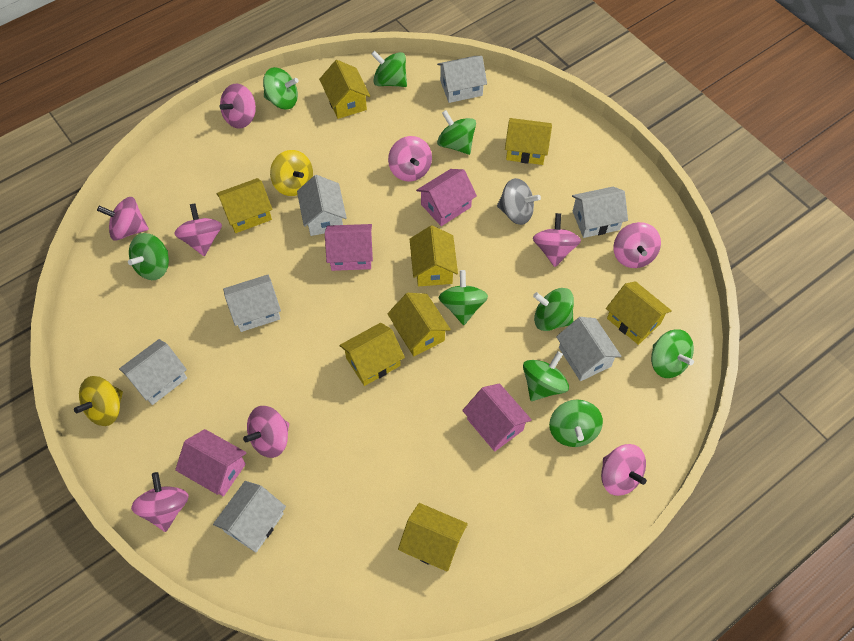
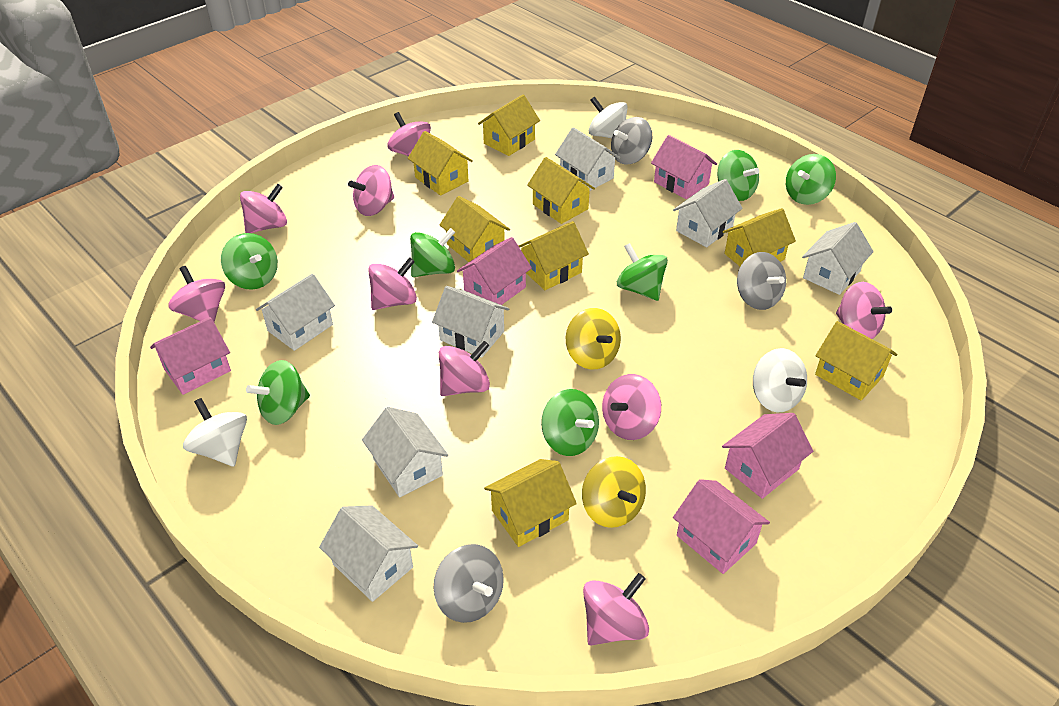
green spinning top: 9 -> 7
grey spinning top: 1 -> 3
pink house: 4 -> 5
white spinning top: 0 -> 3

